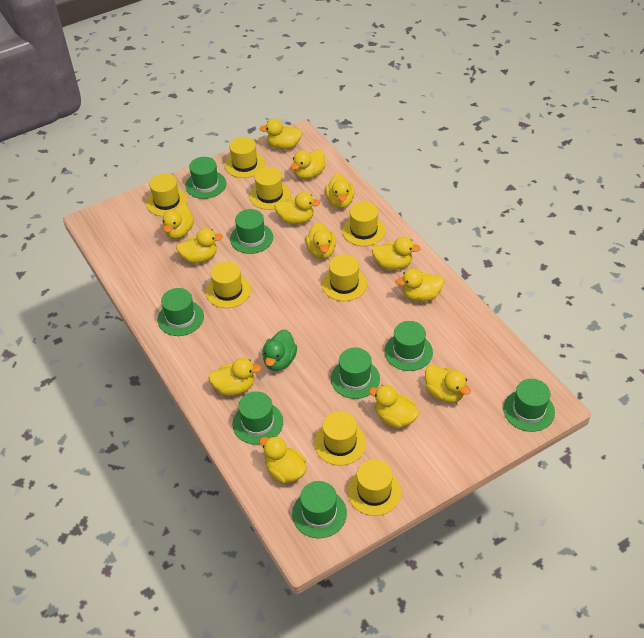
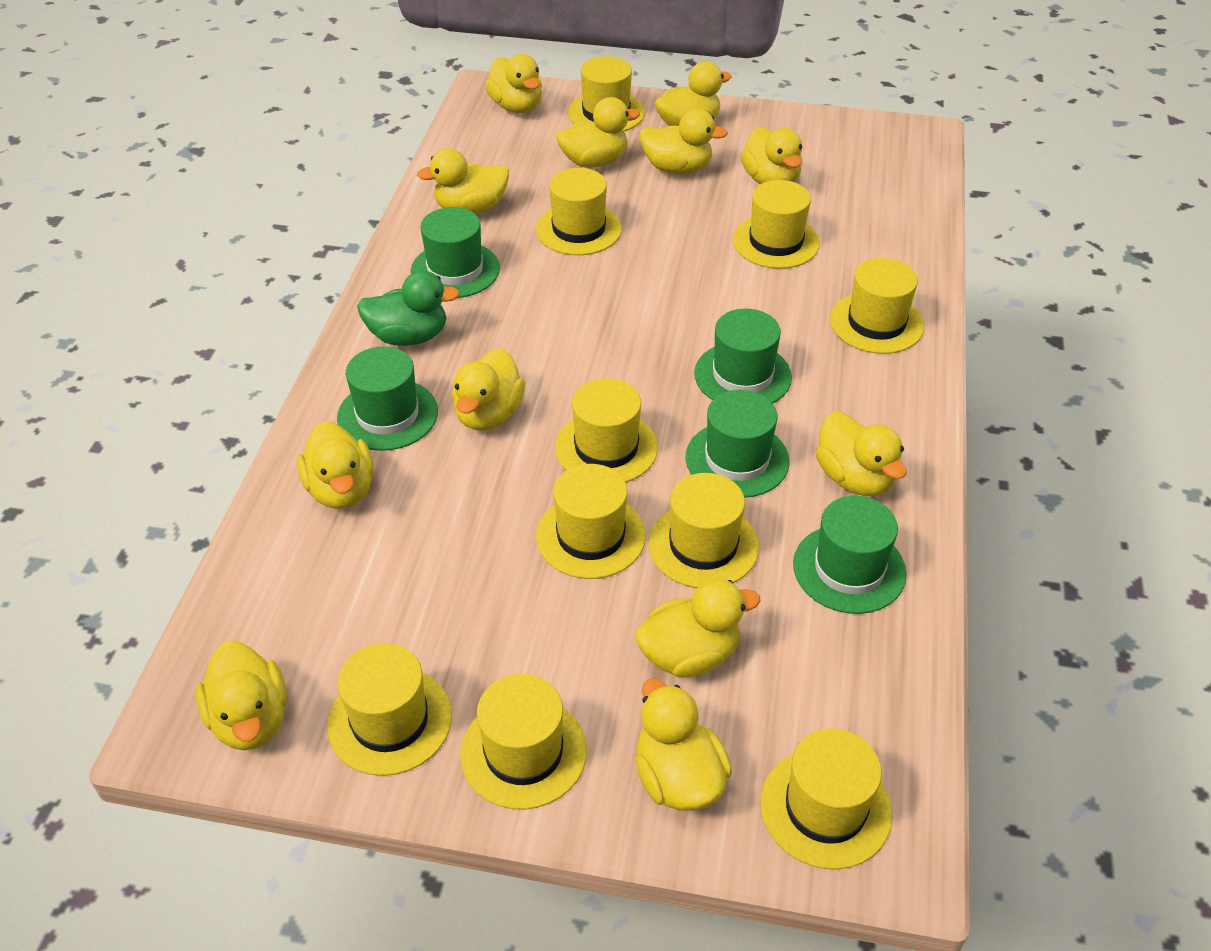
green hat: 8 -> 5
yellow duck: 13 -> 12
yellow hat: 8 -> 10

